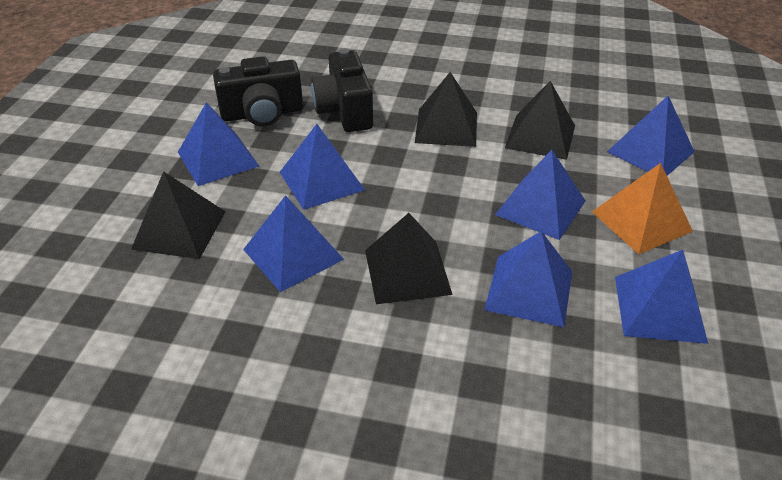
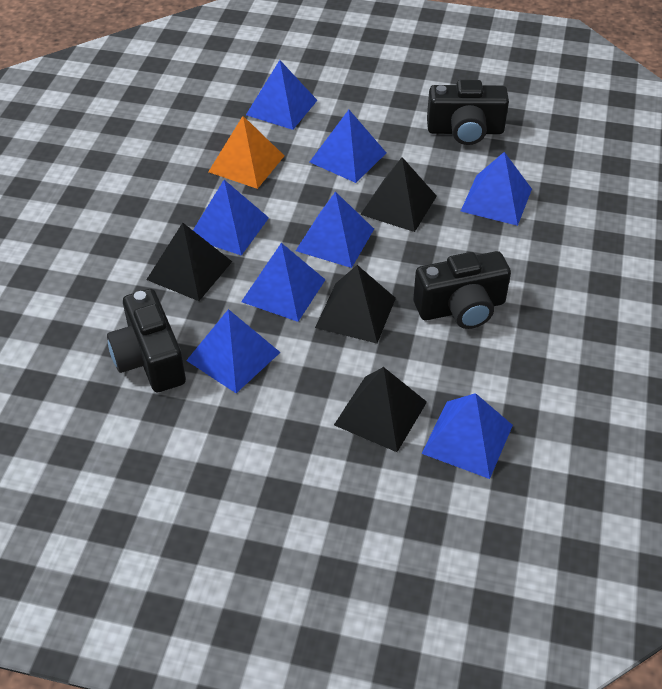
black camera: 2 -> 3
blue pyramid: 7 -> 8

